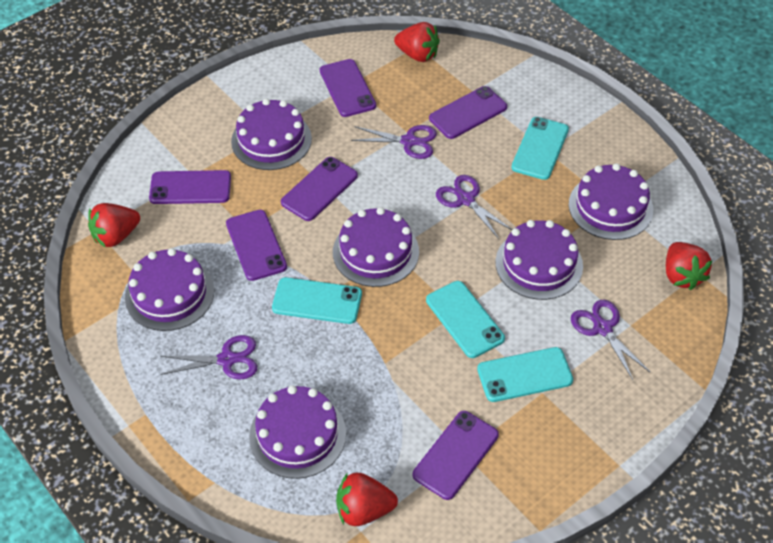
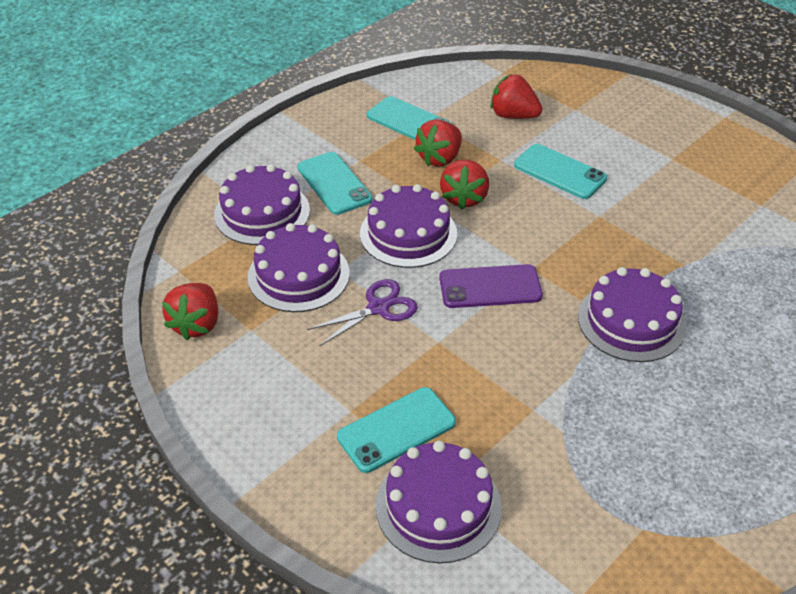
purple cake: 6 -> 5
purple phone: 6 -> 1
purple scissors: 4 -> 1

